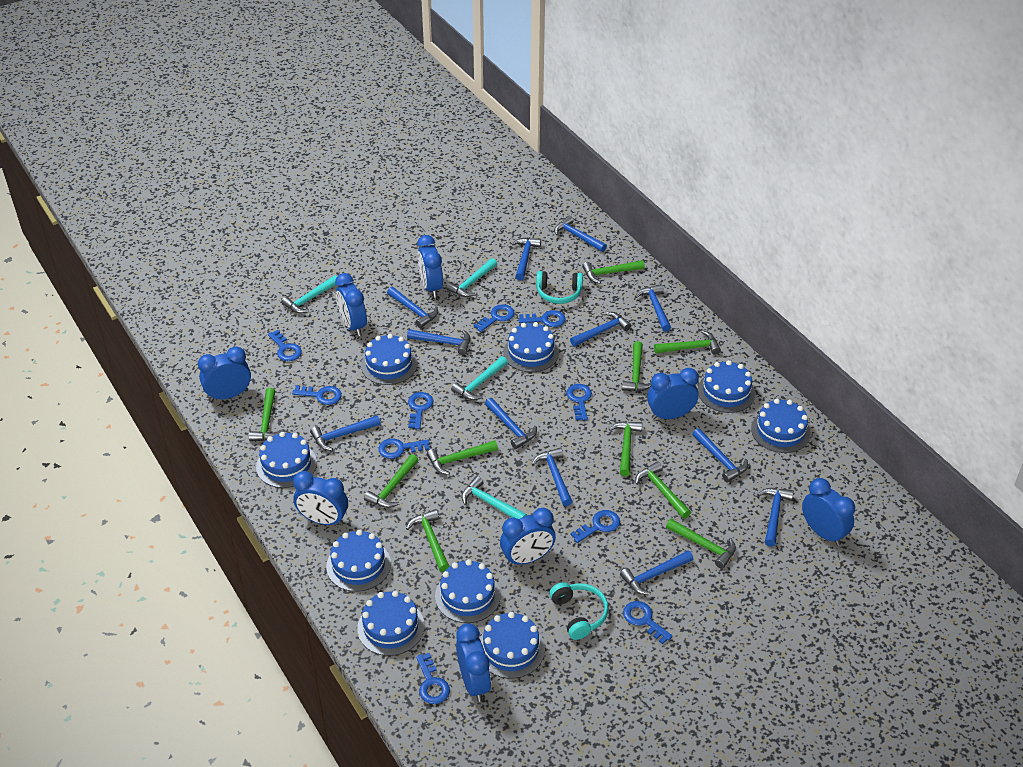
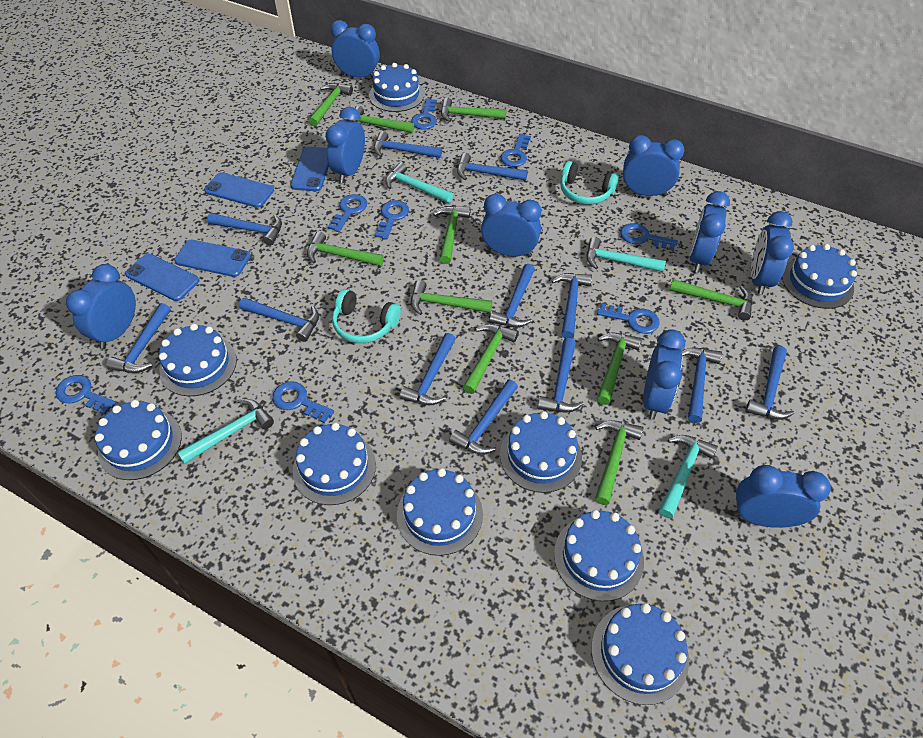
blue clock: 8 -> 9
blue key: 10 -> 8
blue phone: 0 -> 4

